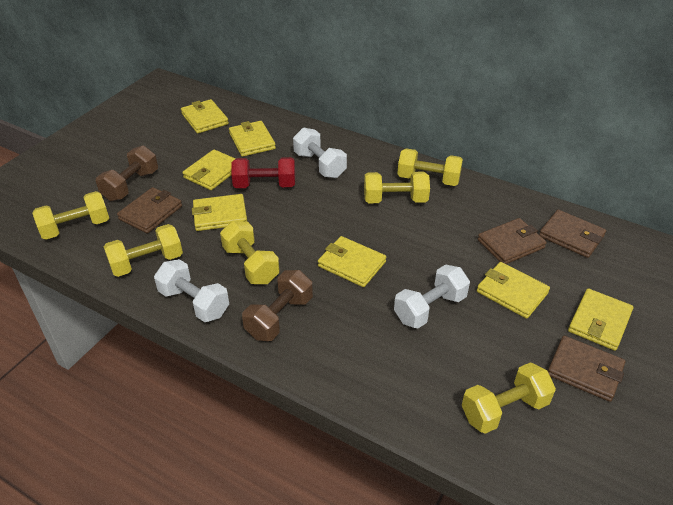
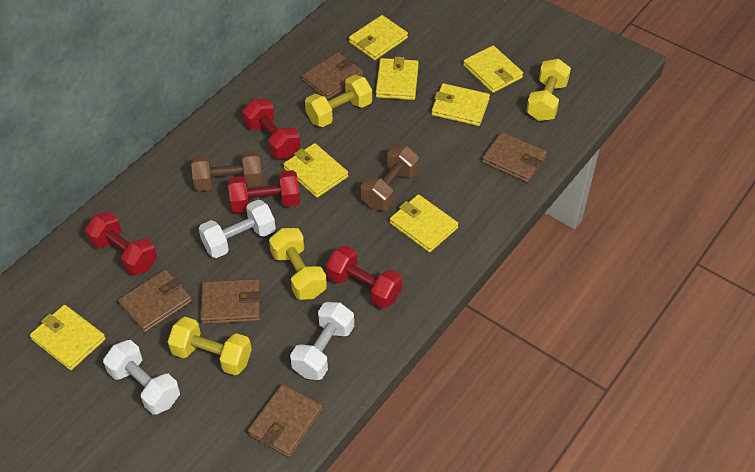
brown wallet: 4 -> 5
red dumbbell: 1 -> 4
yellow dumbbell: 6 -> 4

